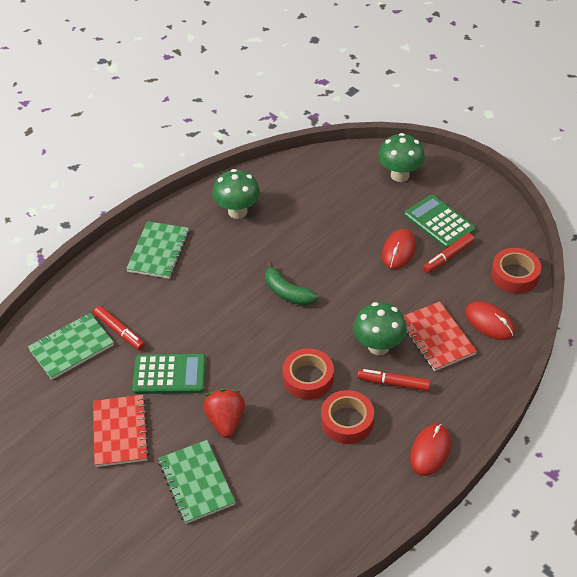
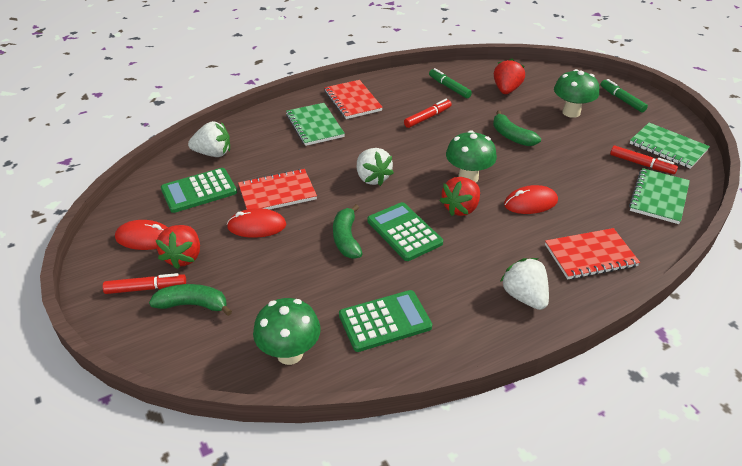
green banana: 1 -> 3
green calculator: 2 -> 3
green marker: 0 -> 2
red notebook: 2 -> 3
red strawberry: 1 -> 3
red tape: 3 -> 0
white strawberry: 0 -> 3

